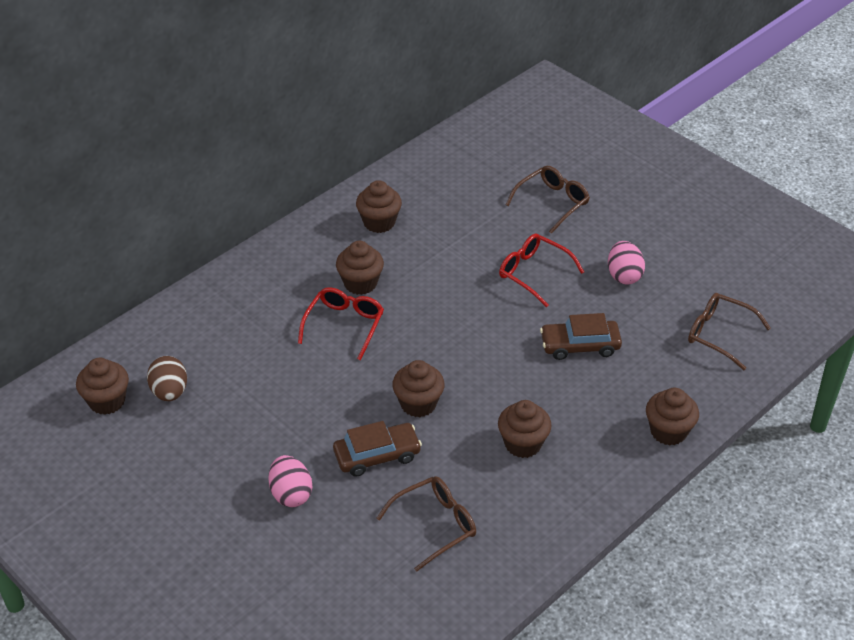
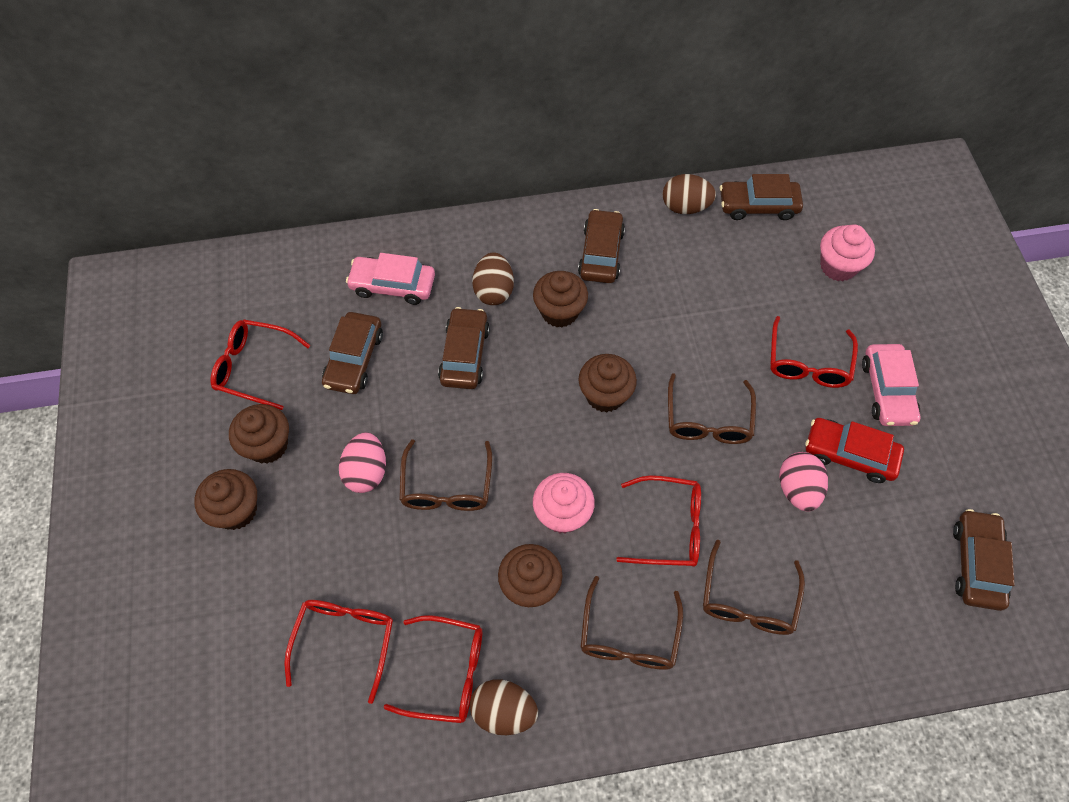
brown car: 2 -> 5
brown cupcake: 6 -> 5
brown egg: 1 -> 3
brown glasses: 3 -> 4
pink car: 0 -> 2
pink cupcake: 0 -> 2
red car: 0 -> 1
red glasses: 2 -> 5

